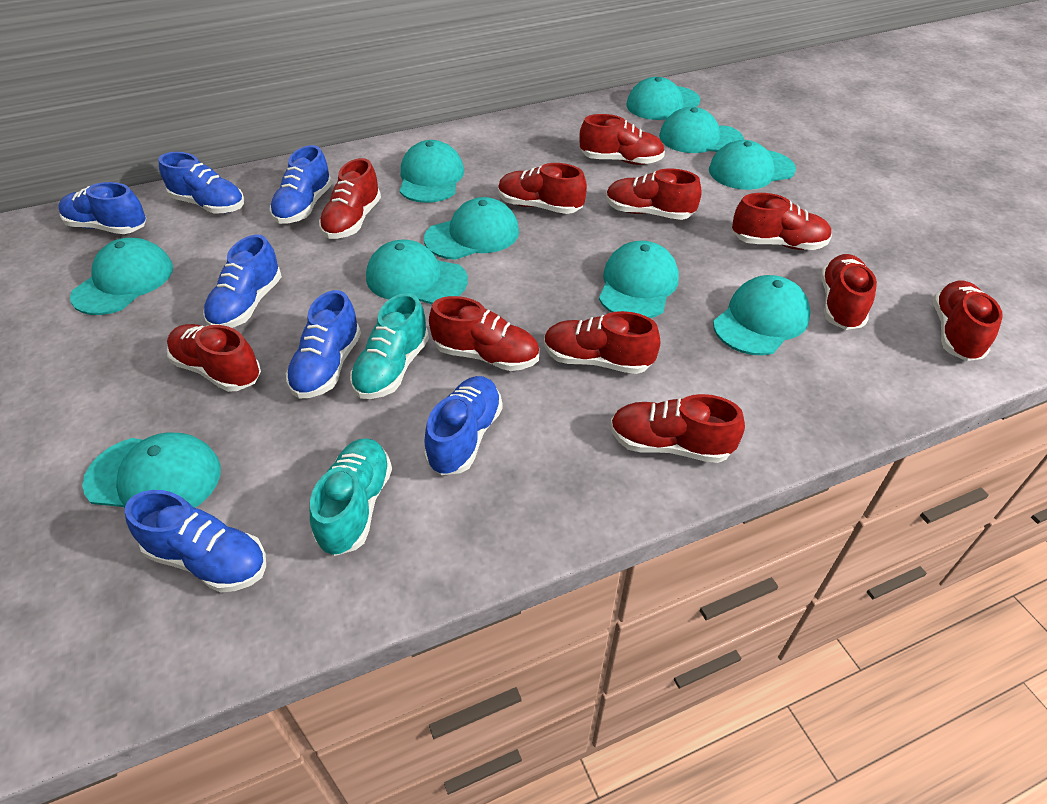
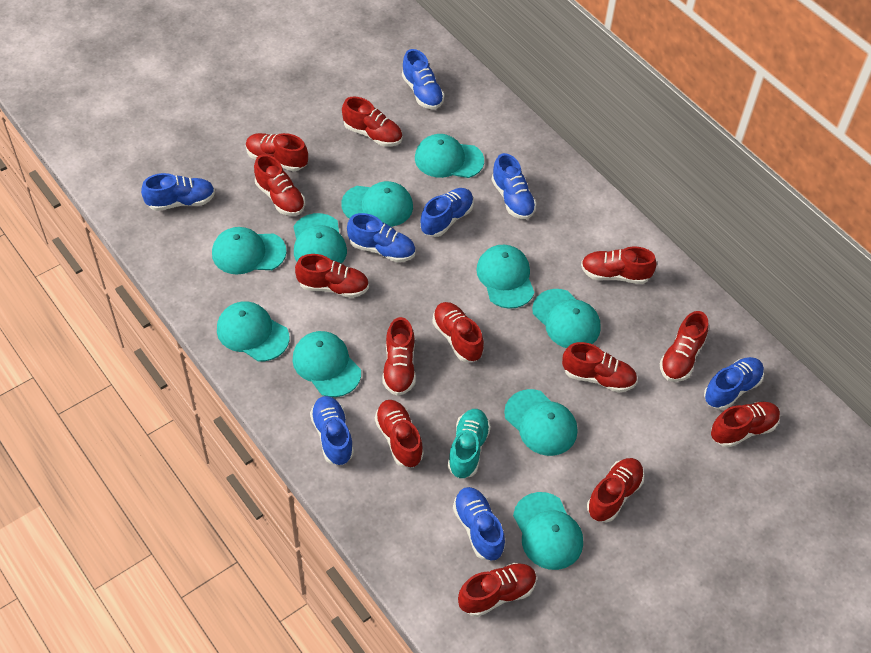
blue shoe: 7 -> 8
red shoe: 11 -> 13
turquoise shoe: 2 -> 1

